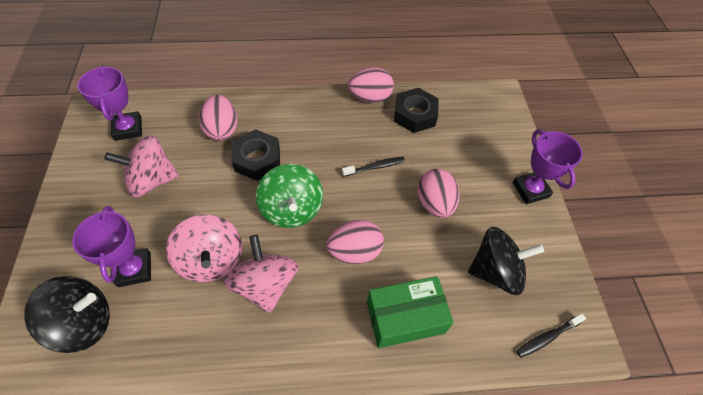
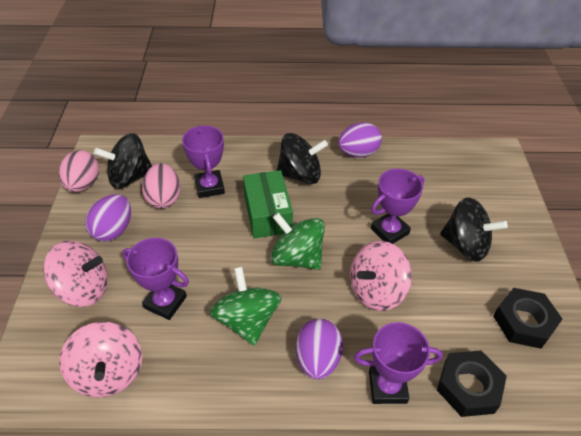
black spinning top: 2 -> 3
black toothbrush: 2 -> 0
green spinning top: 1 -> 2
pink egg: 4 -> 2
purple egg: 0 -> 3
purple trophy: 3 -> 4

